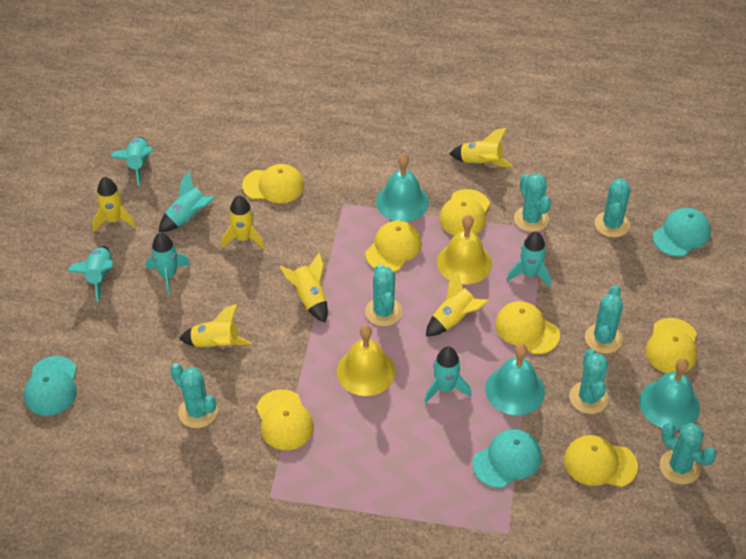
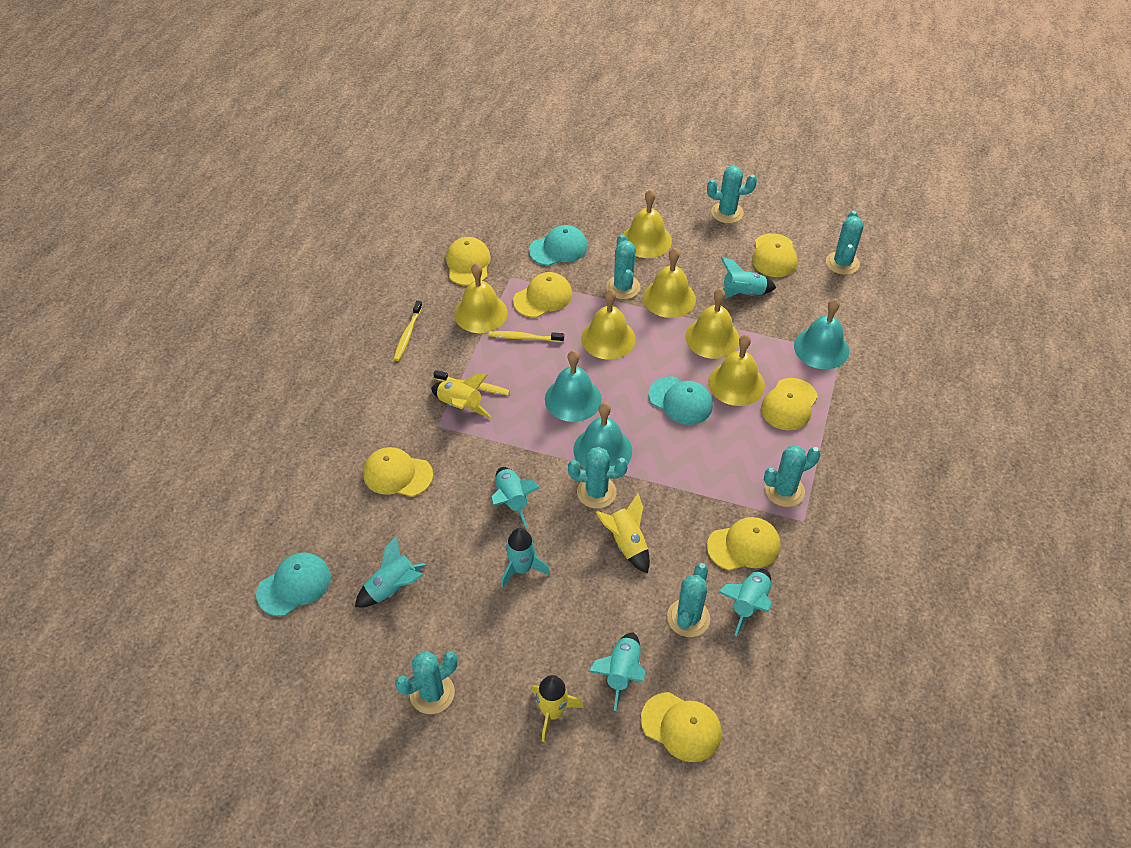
yellow bell: 2 -> 6
yellow rocket: 6 -> 3
yellow toothbrush: 0 -> 3

